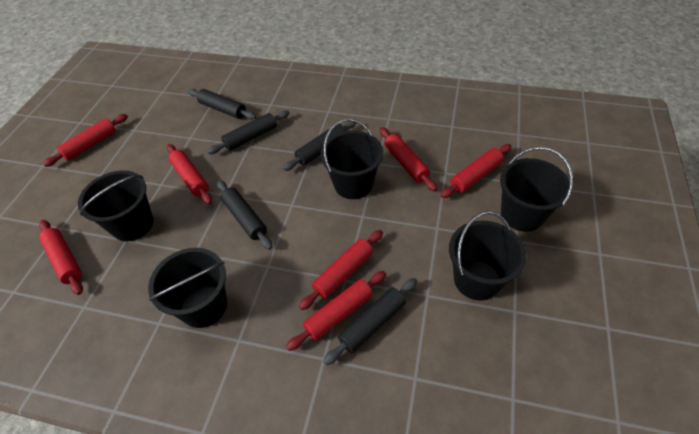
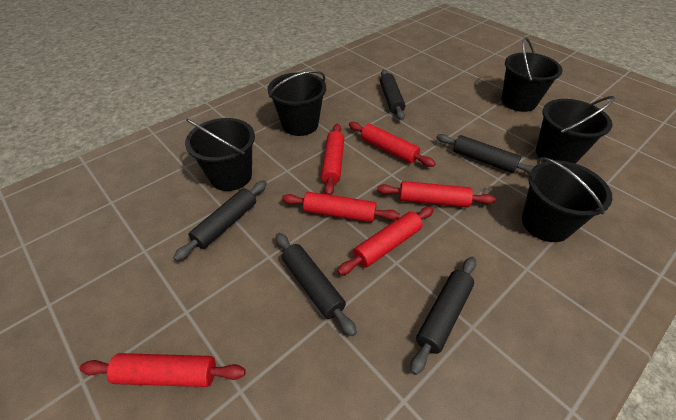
red rolling pin: 7 -> 6

